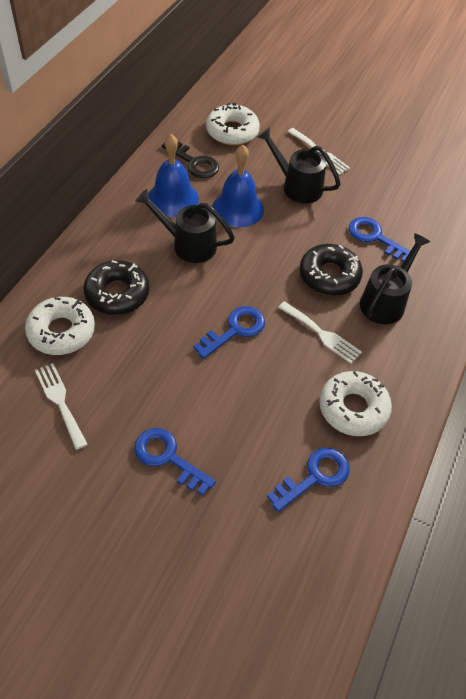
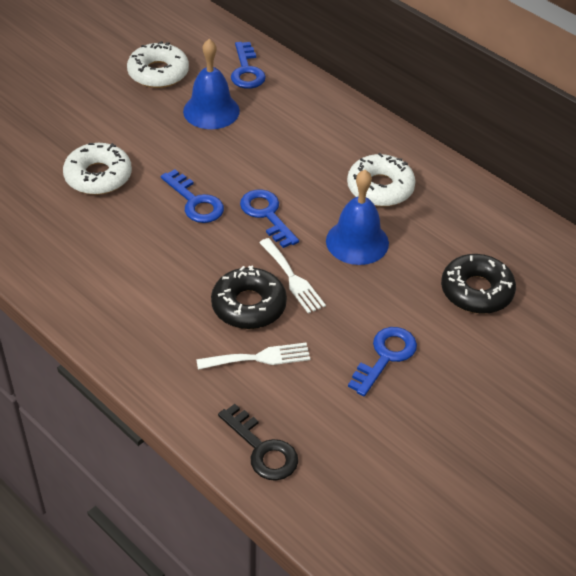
black watering can: 3 -> 0
white fork: 3 -> 2

